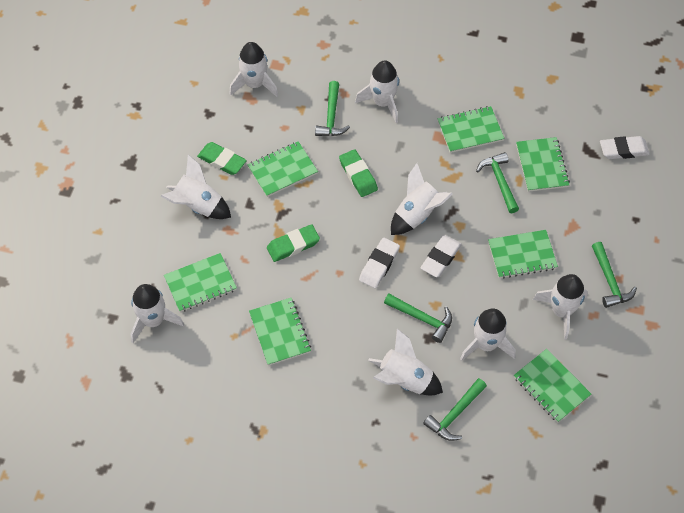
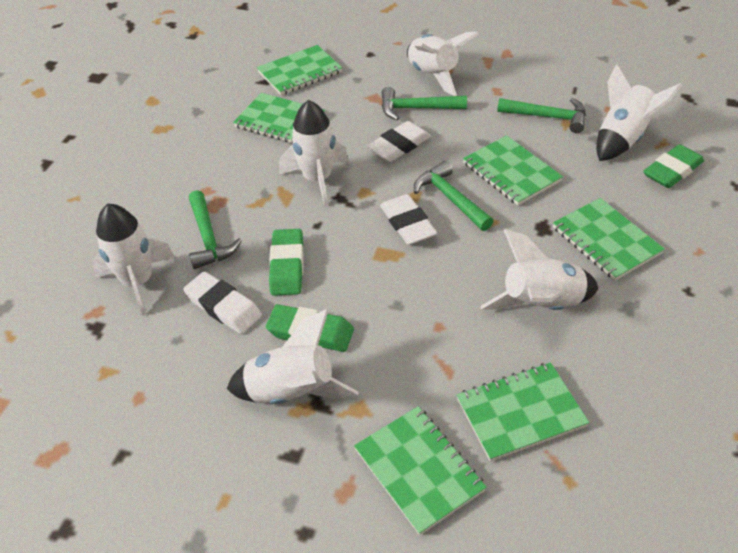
green hammer: 5 -> 4
green notebook: 7 -> 6
white rocket: 8 -> 6

